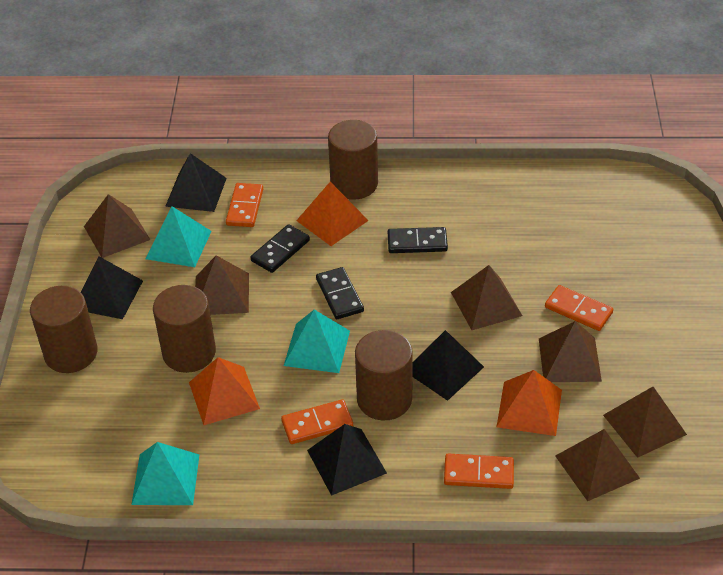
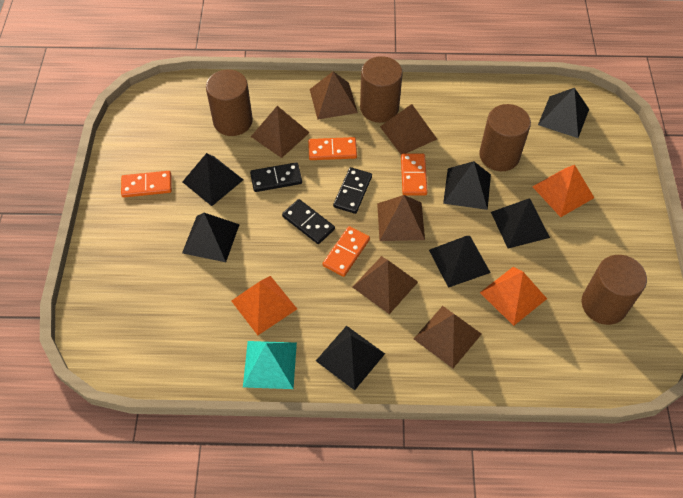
black pyramid: 4 -> 7
turquoise pyramid: 3 -> 1

